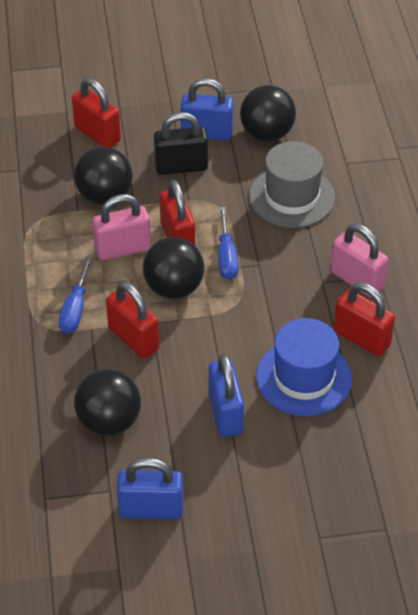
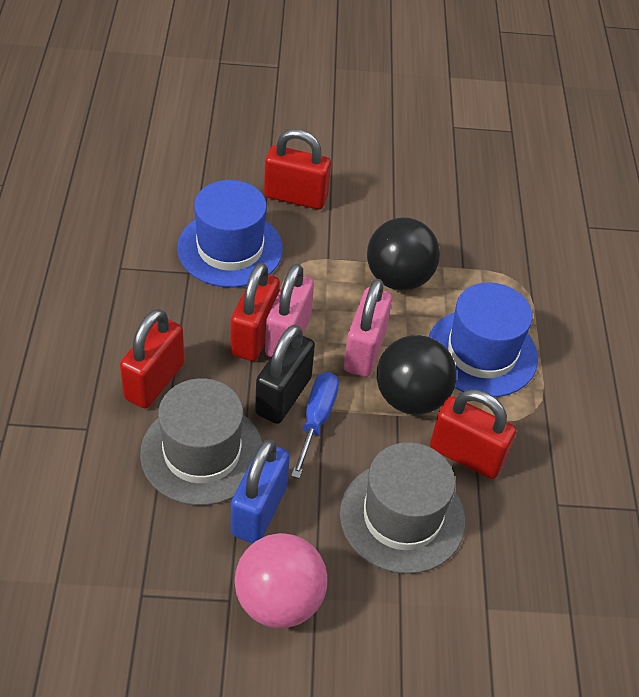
black ball: 4 -> 2
blue hat: 1 -> 2
blue padlock: 3 -> 1
blue screwdriver: 2 -> 1
grey hat: 1 -> 2
pink ball: 0 -> 1

